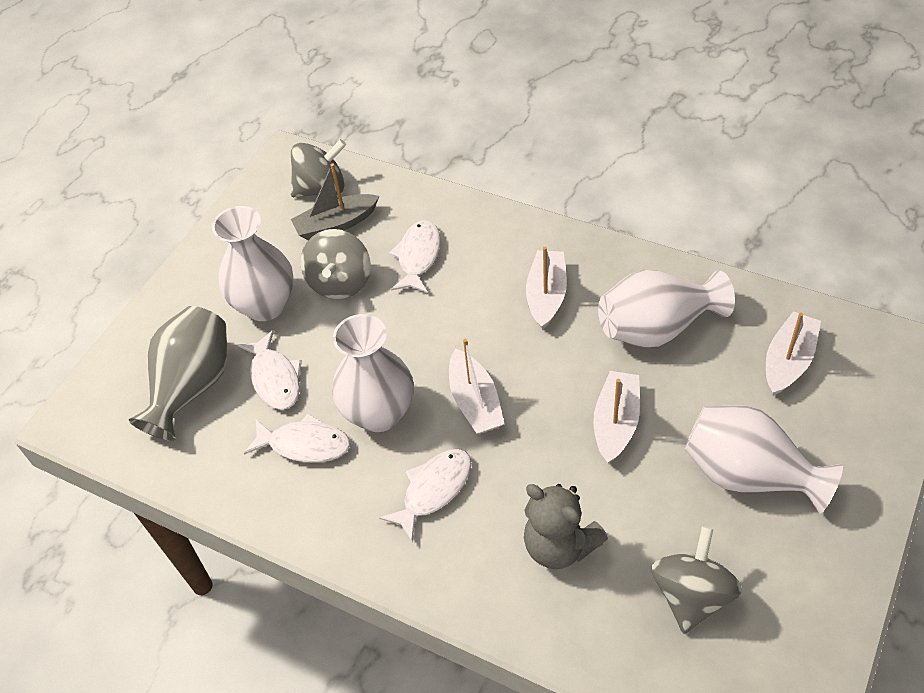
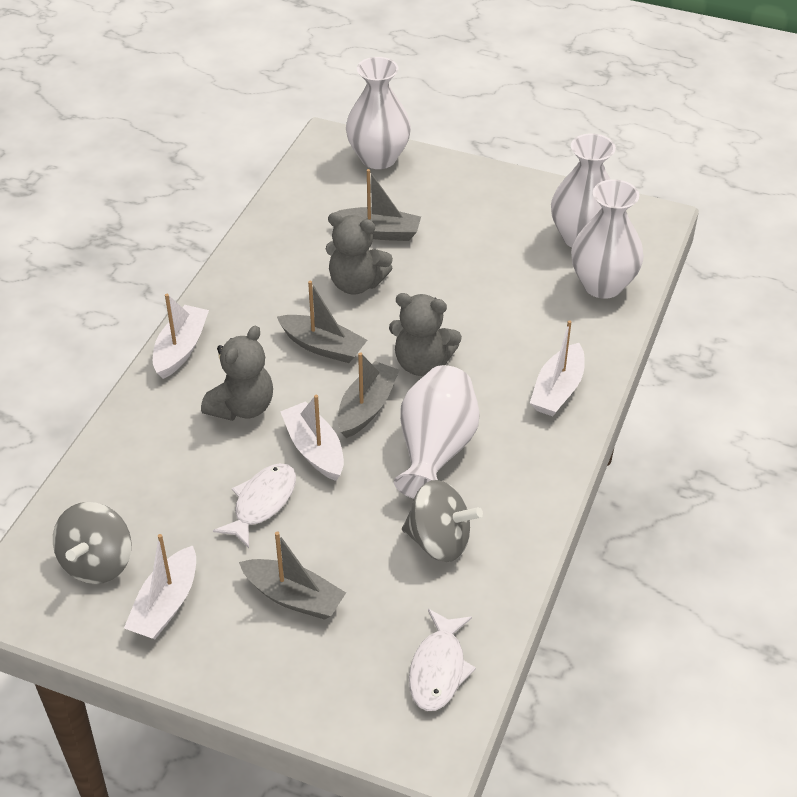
grey boat: 1 -> 4
grey spinning top: 3 -> 2
grey teddy bear: 1 -> 3
grey vase: 1 -> 0
white fish: 4 -> 2

